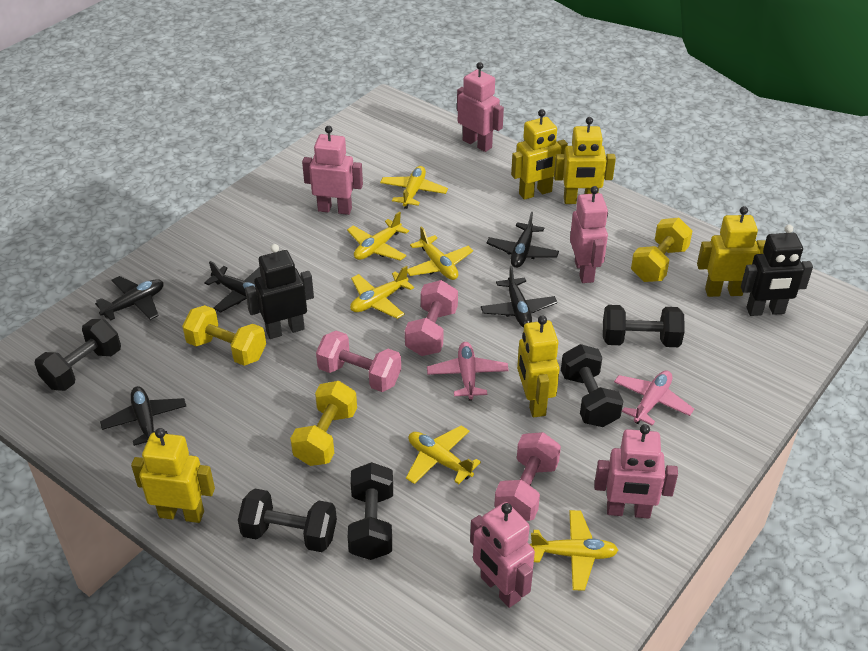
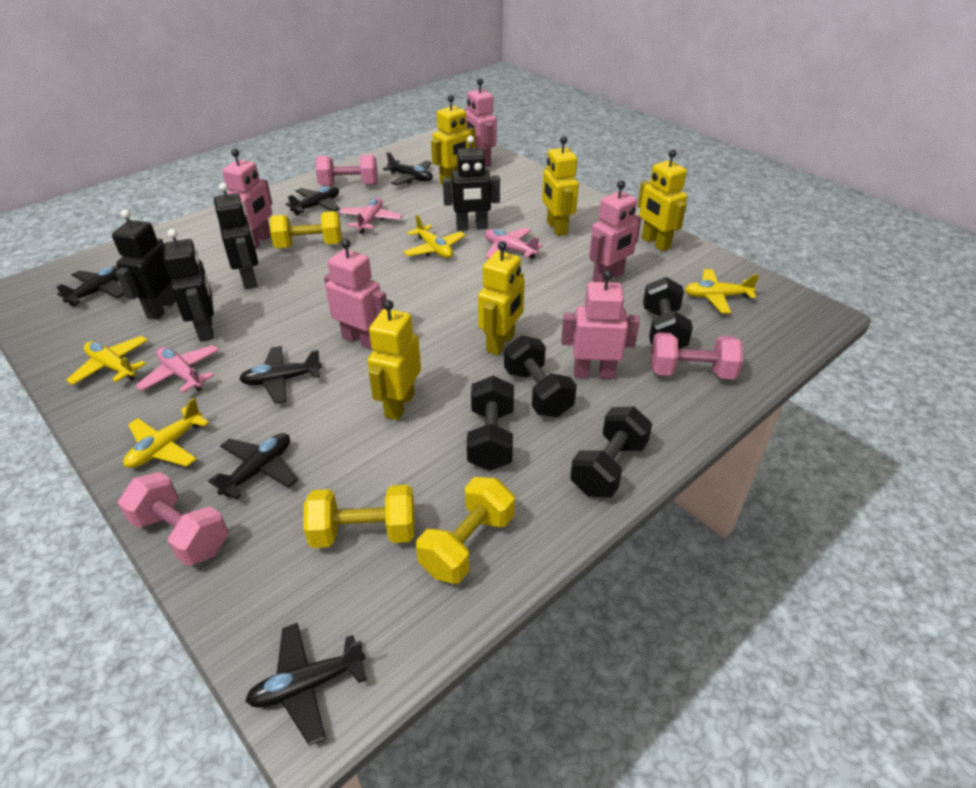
black dumbbell: 5 -> 4
black plane: 5 -> 6
black robot: 2 -> 4
pink plane: 2 -> 3
yellow plane: 6 -> 4

